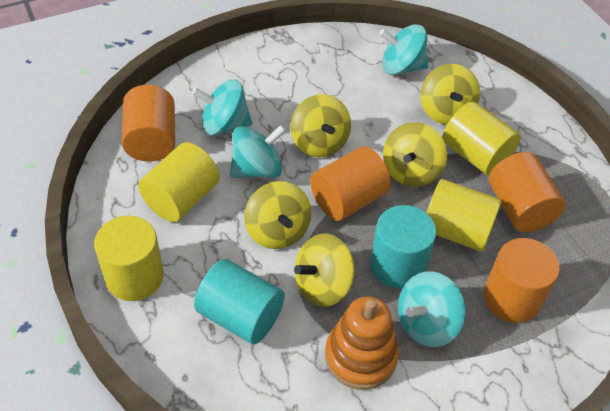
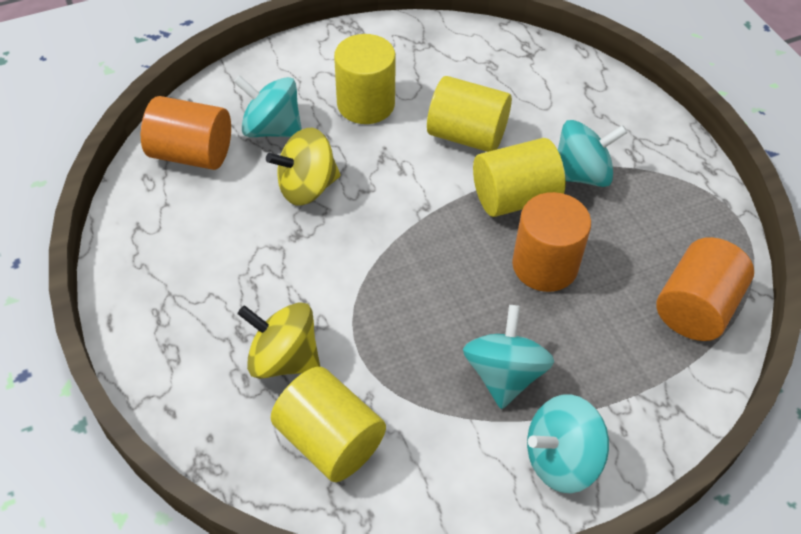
orange cylinder: 4 -> 3
orange stacking toy: 1 -> 0
turquoise cylinder: 2 -> 0
yellow spinning top: 5 -> 2

